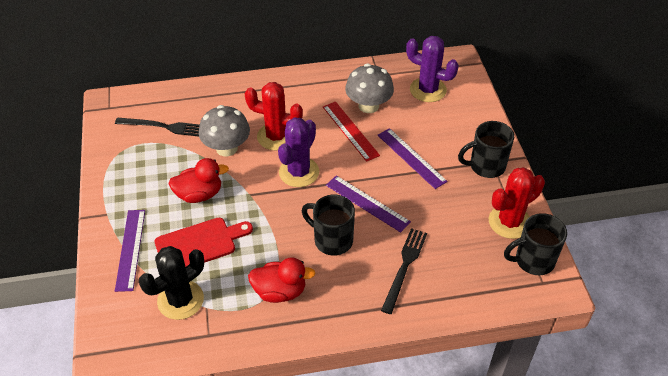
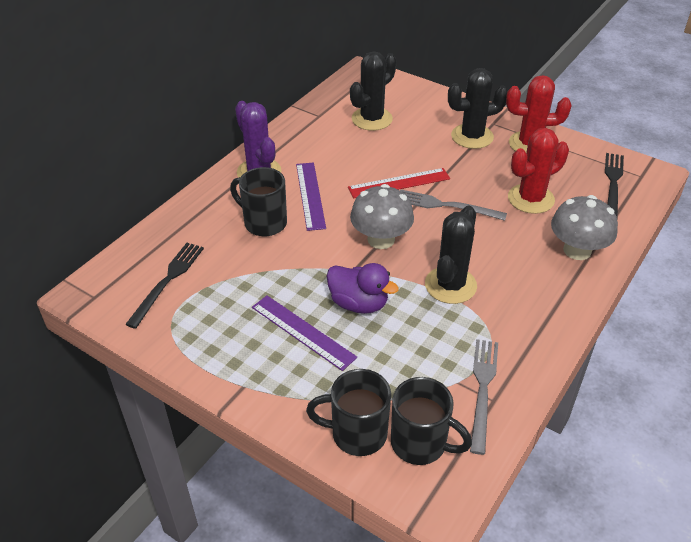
black cactus: 1 -> 3
grey fork: 0 -> 2
purple cactus: 2 -> 1
purple duck: 0 -> 1
purple ruler: 3 -> 2
red cutting board: 1 -> 0
red duck: 2 -> 0

